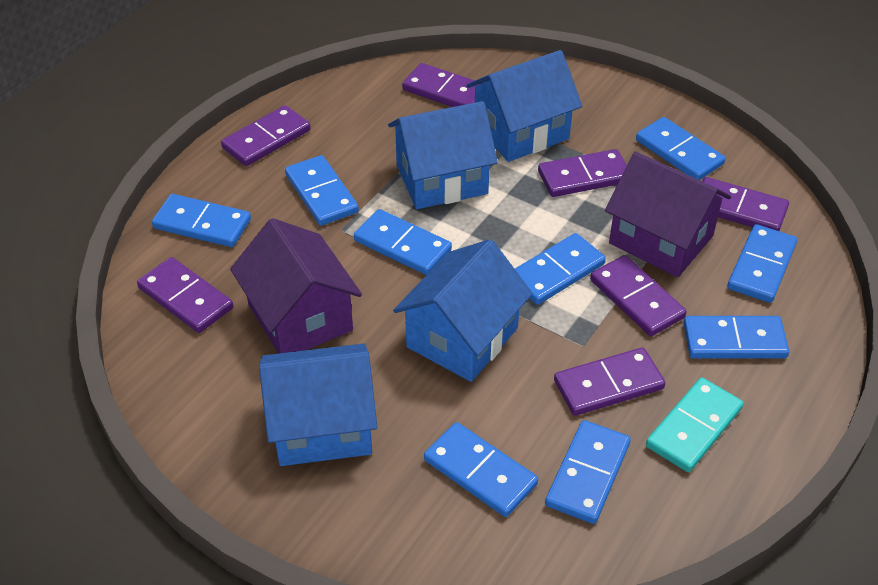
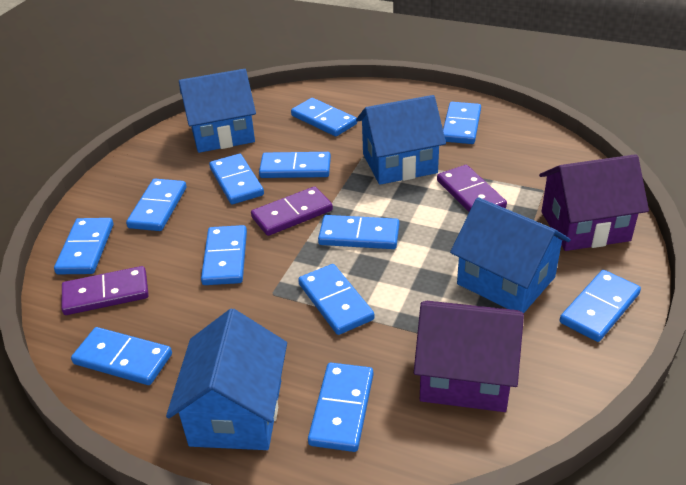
blue domino: 9 -> 12
purple domino: 7 -> 3
turquoise domino: 1 -> 0

